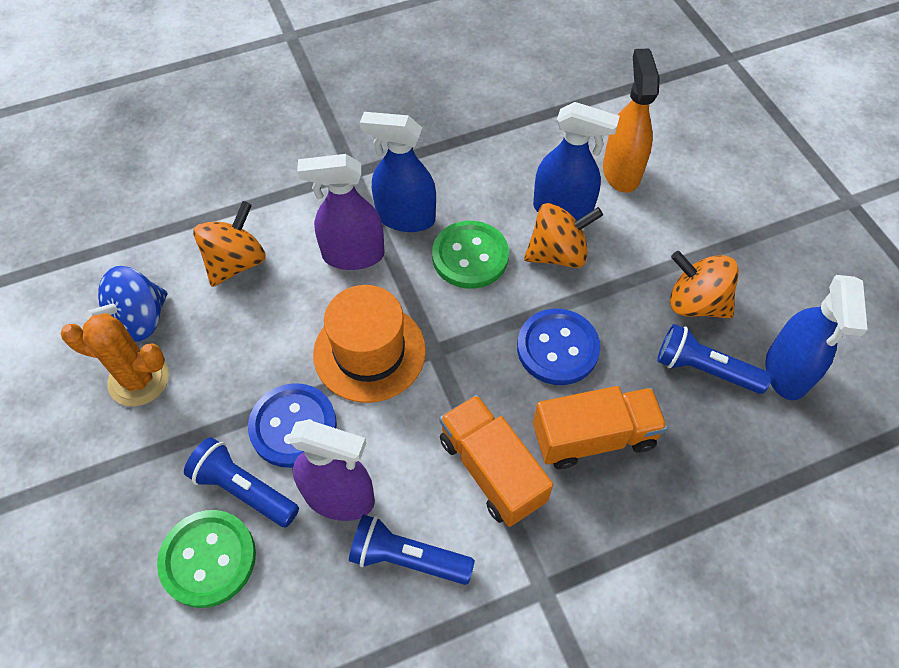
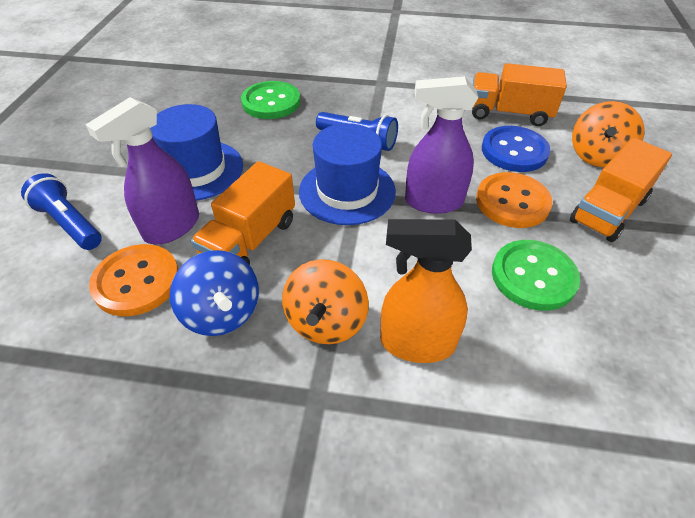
blue button: 2 -> 1
blue flashlight: 3 -> 2
blue hat: 0 -> 2
blue spray bottle: 3 -> 0
orange button: 0 -> 2
orange cactus: 1 -> 0
orange hat: 1 -> 0
orange spinning top: 3 -> 2
orange truck: 2 -> 3

